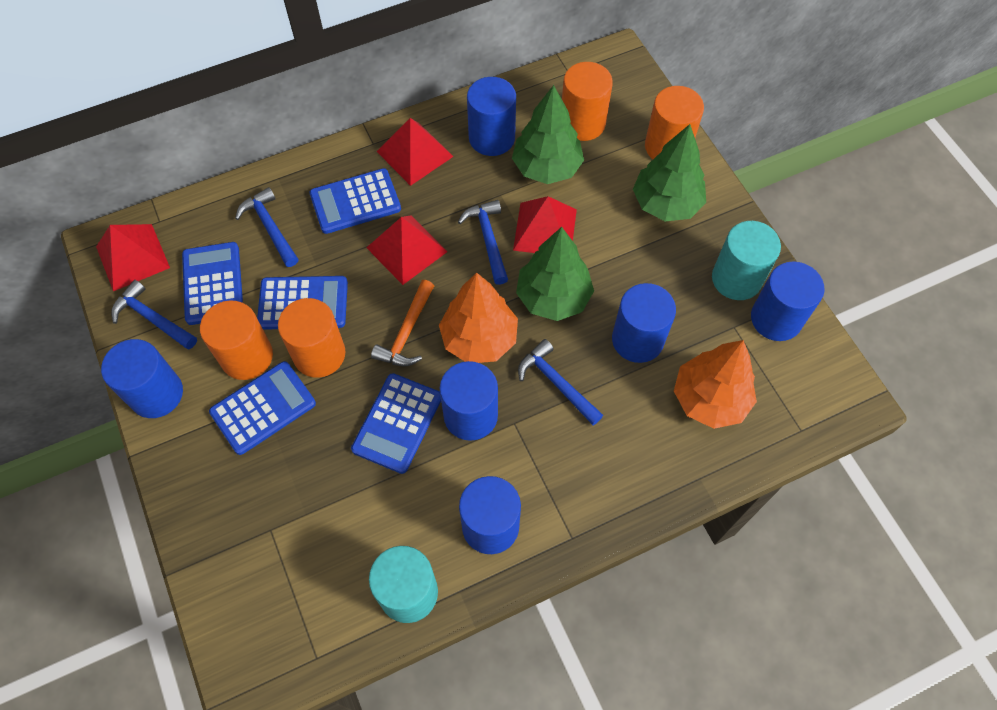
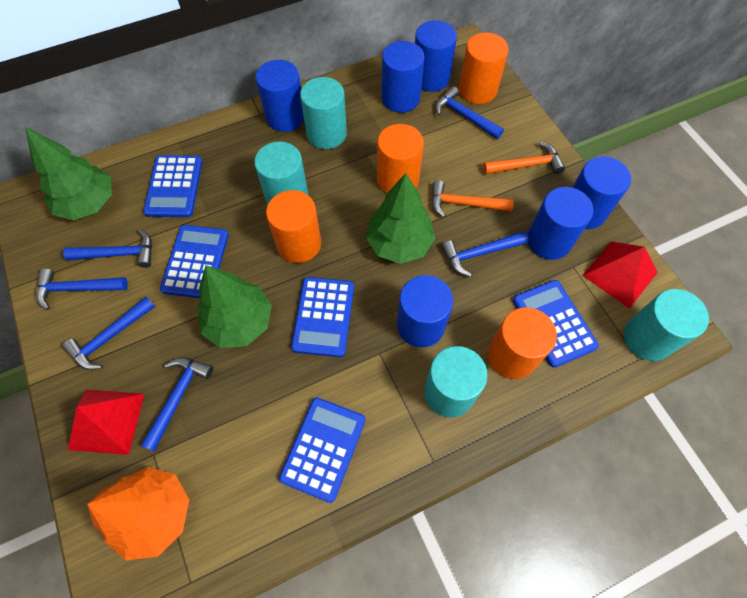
blue hammer: 4 -> 6
orange hammer: 1 -> 2
orange tree: 2 -> 1
red pyramid: 4 -> 2
turquoise cylinder: 2 -> 4

